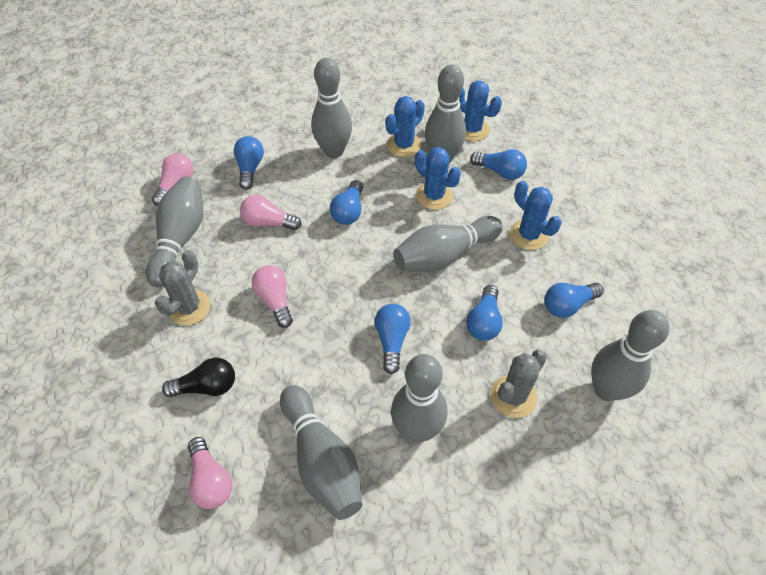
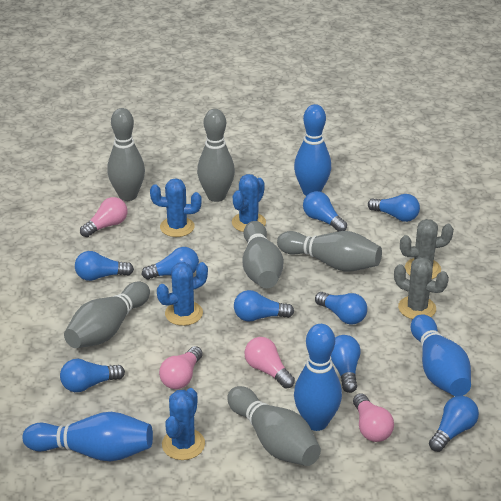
black light bulb: 1 -> 0
blue bowling pin: 0 -> 4
blue light bulb: 6 -> 9
grey bowling pin: 7 -> 6

